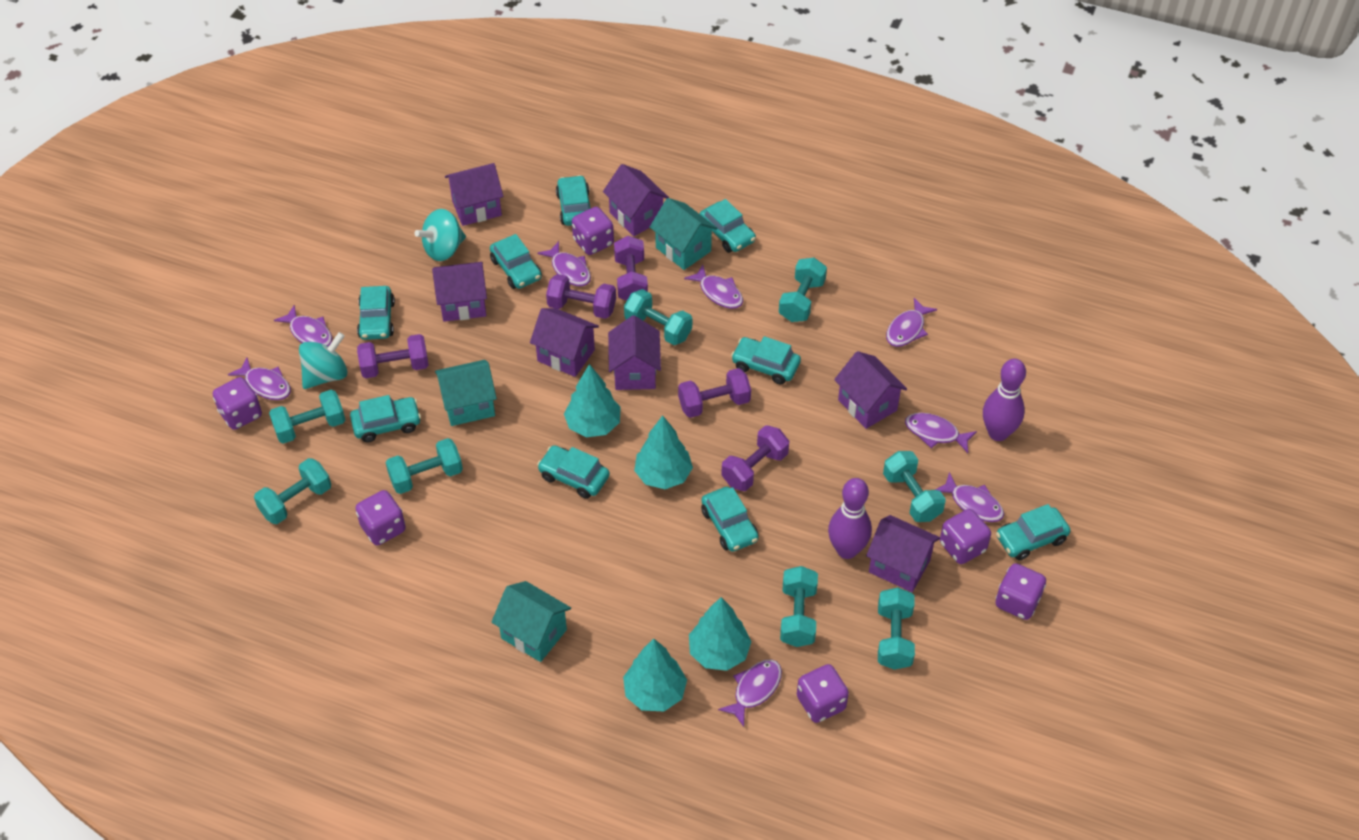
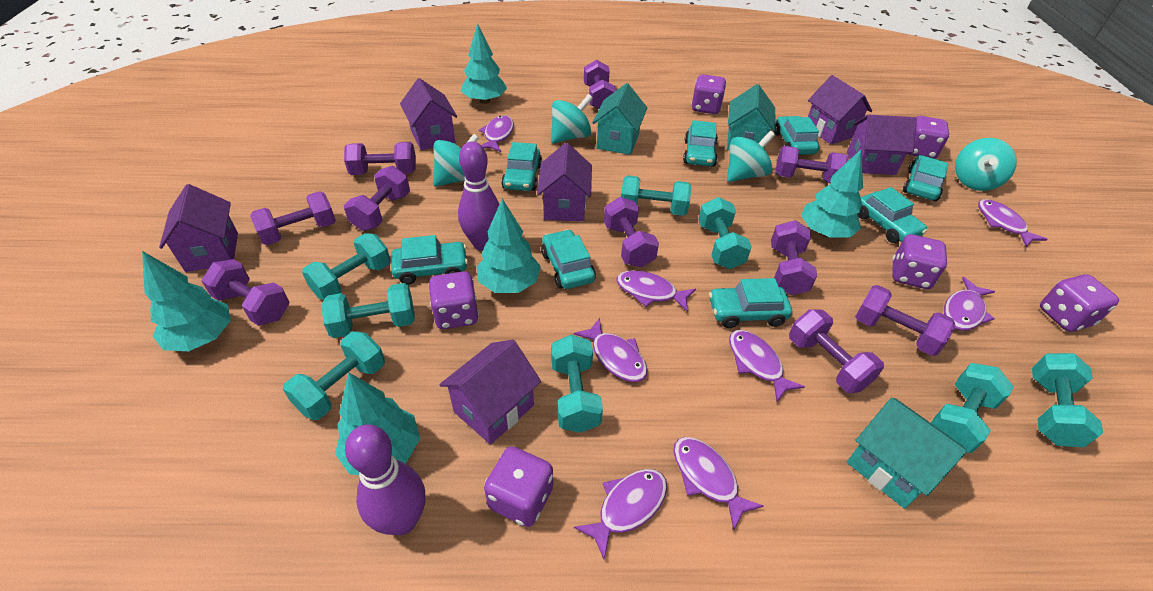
purple dumbbell: 5 -> 10
purple house: 7 -> 6
turquoise car: 9 -> 8
turquoise spinning top: 2 -> 4
turquoise tree: 4 -> 5

